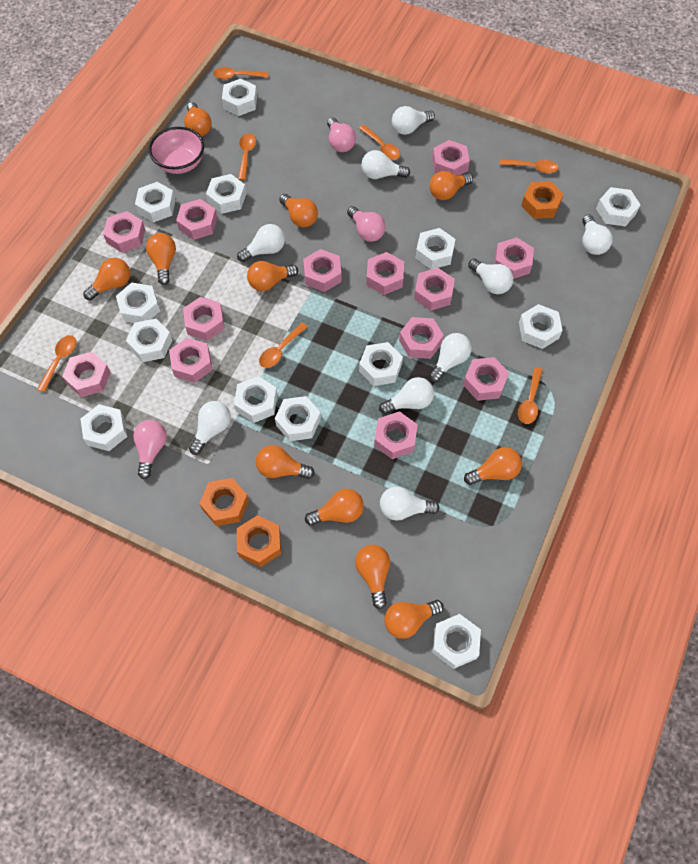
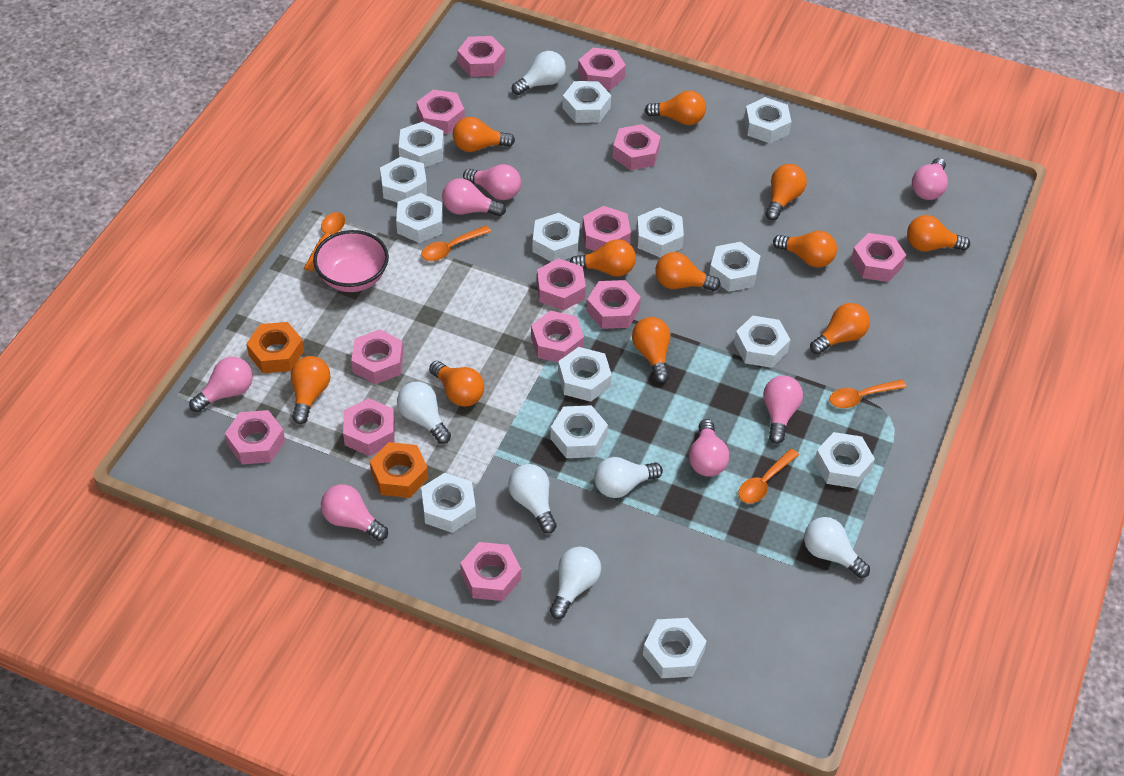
orange nut: 3 -> 2
orange spoon: 7 -> 4
pink light bulb: 3 -> 7
white light bulb: 9 -> 6
white nut: 13 -> 14

